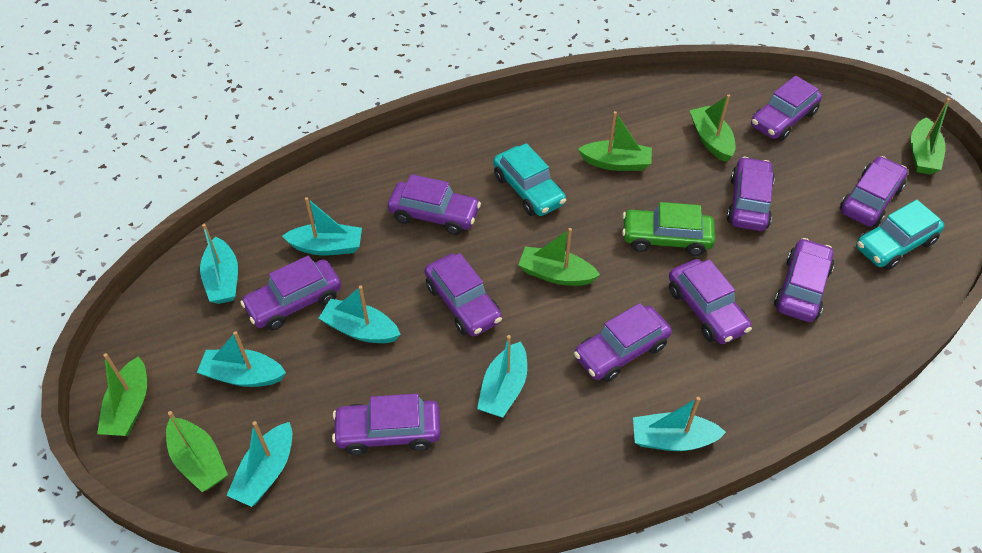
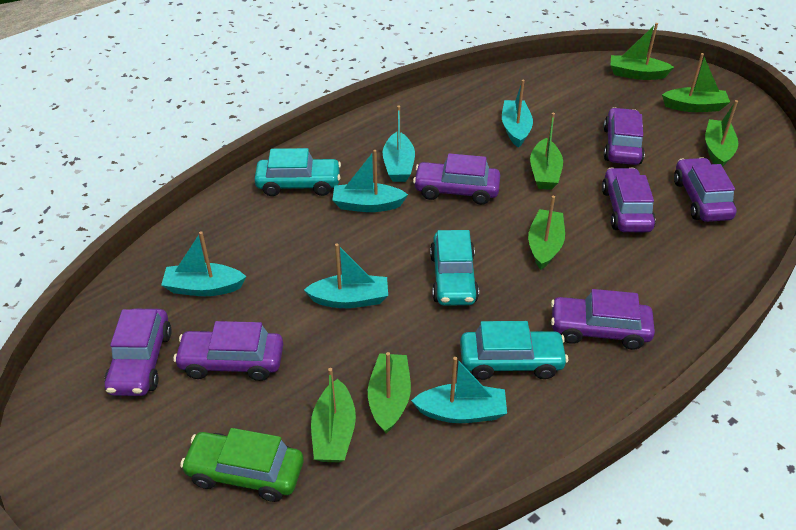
green boat: 6 -> 7
purple car: 10 -> 7
turquoise boat: 7 -> 6
turquoise car: 2 -> 3

